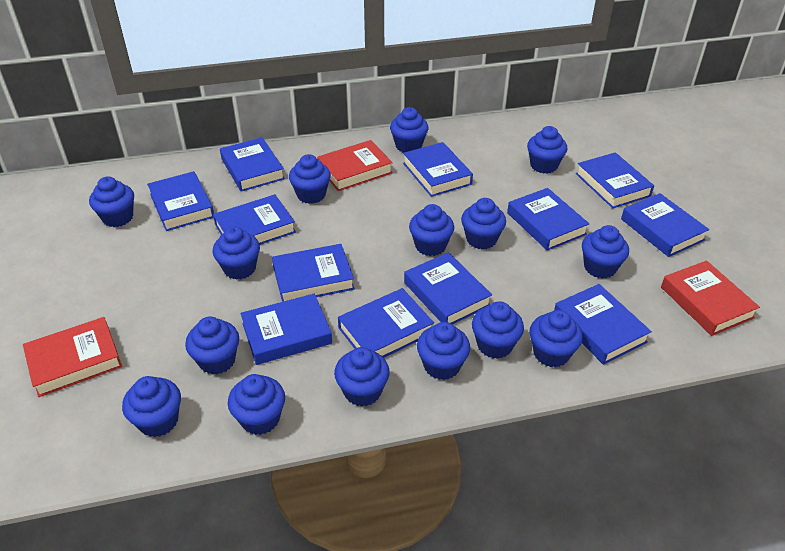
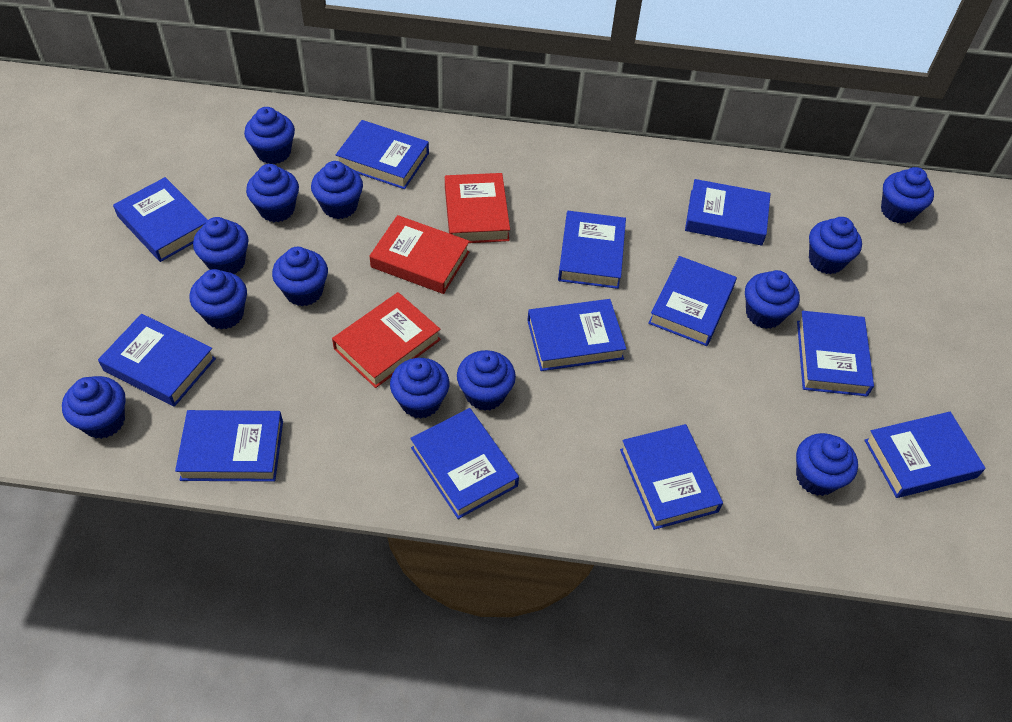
blue cupcake: 15 -> 13

